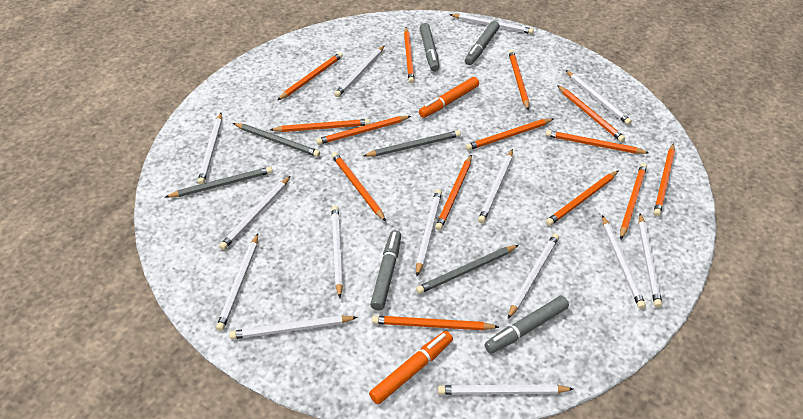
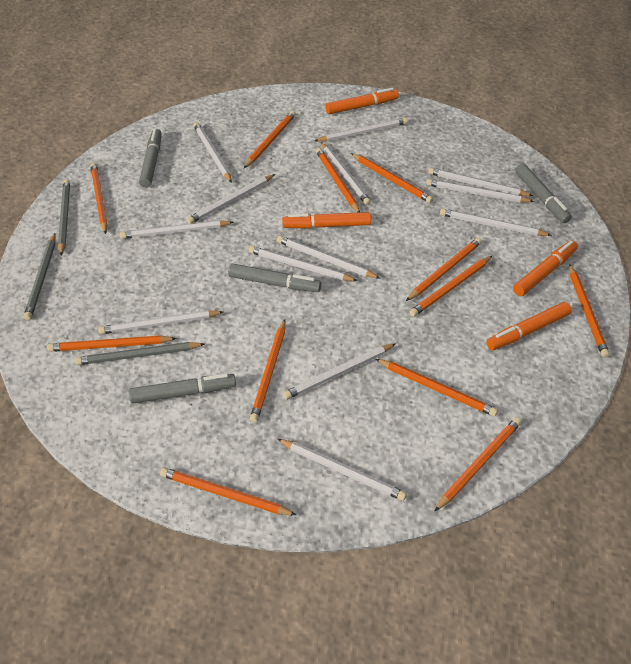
grey pencil: 4 -> 3
orange marker: 2 -> 4
orange pencil: 14 -> 12
white pencil: 14 -> 13

